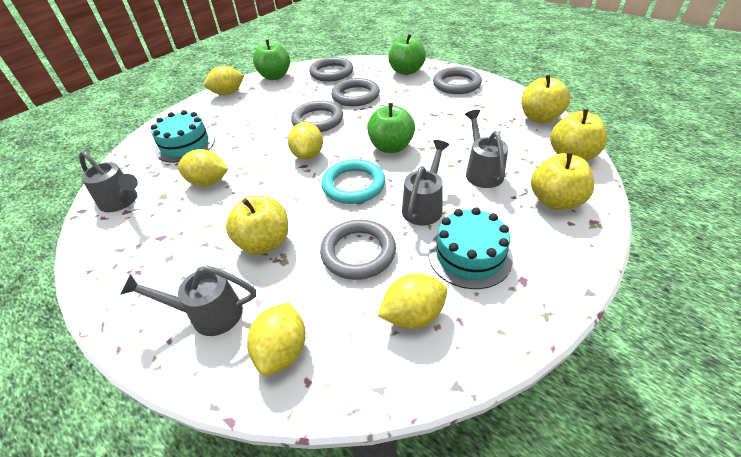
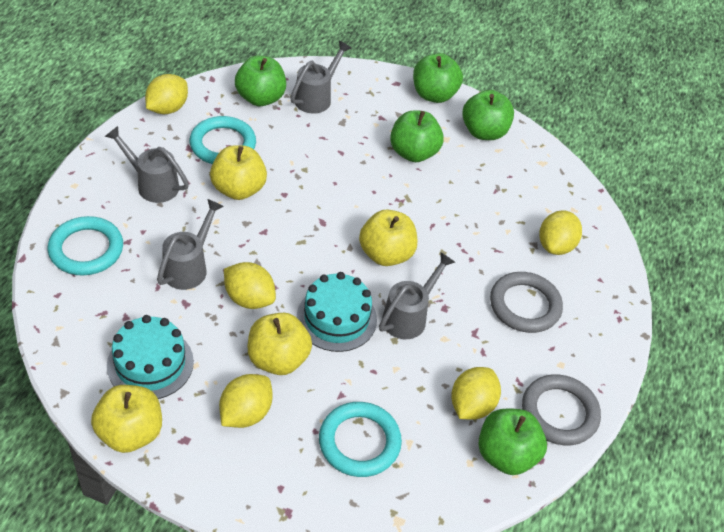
green apple: 3 -> 5
grey ring: 5 -> 2
turquoise ring: 1 -> 3

